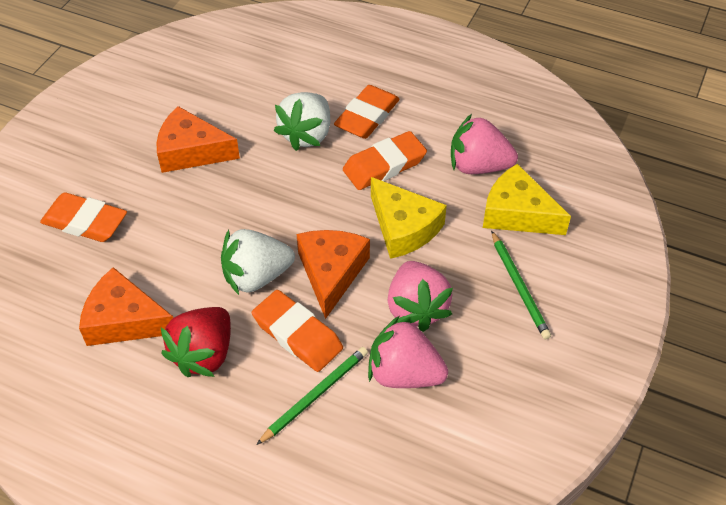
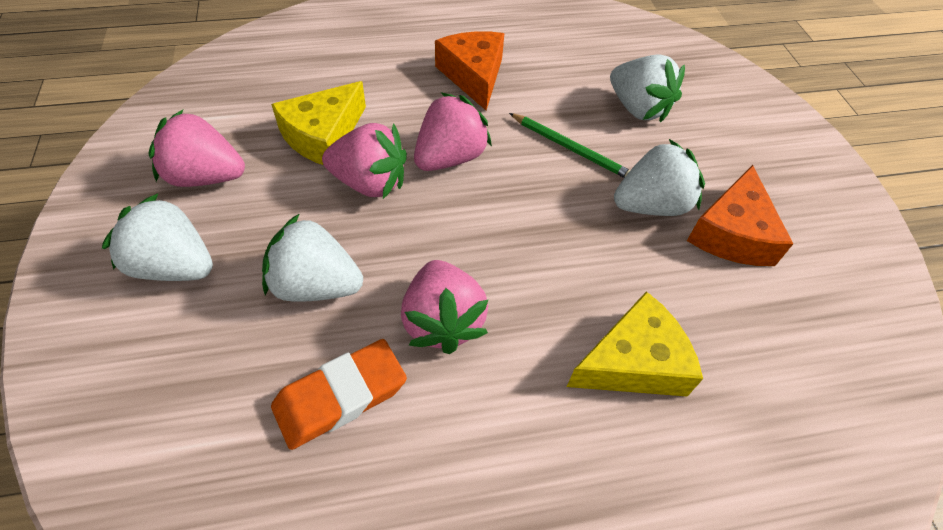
green pencil: 2 -> 1
orange cheese: 3 -> 2
orange eraser: 4 -> 1
pink strawberry: 3 -> 4
red strawberry: 1 -> 0
white strawberry: 2 -> 4

